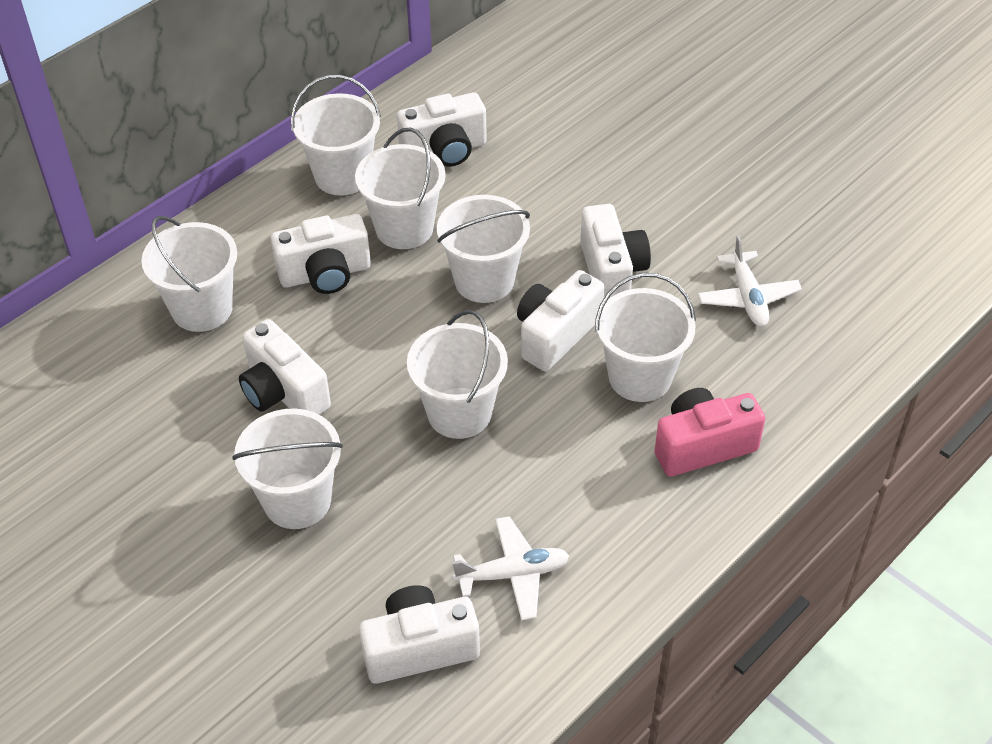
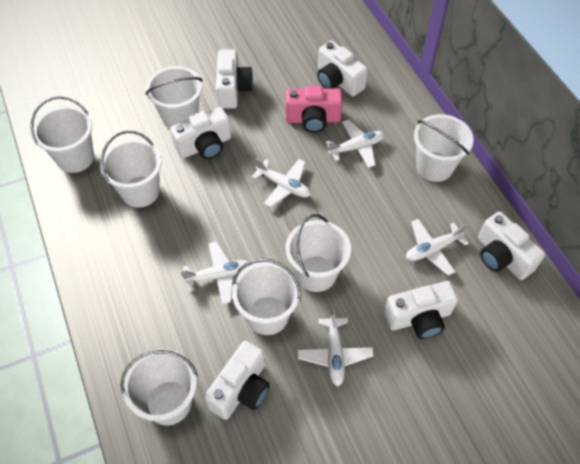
white plane: 2 -> 5

